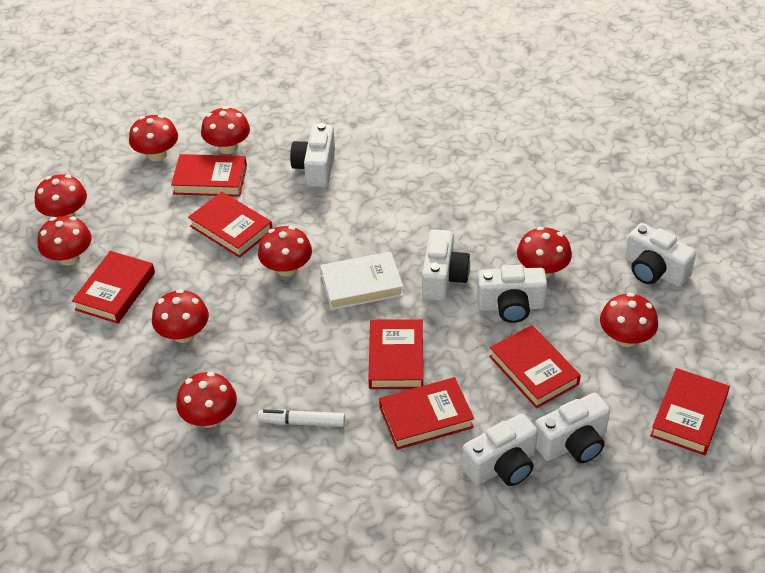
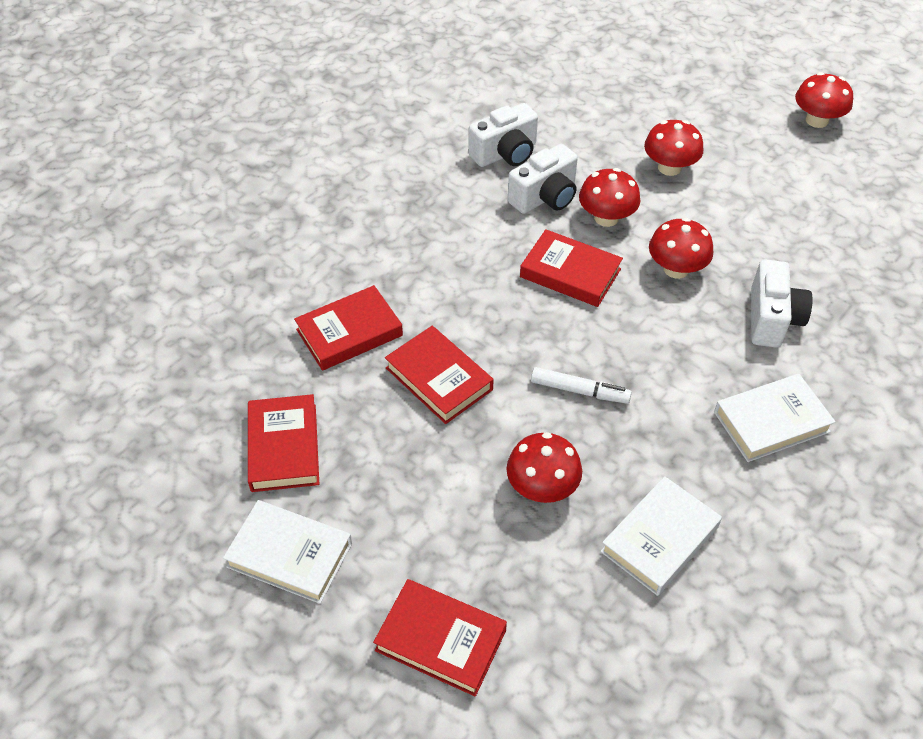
red book: 7 -> 5
red mushroom: 9 -> 5
white book: 1 -> 3
white camera: 6 -> 3

